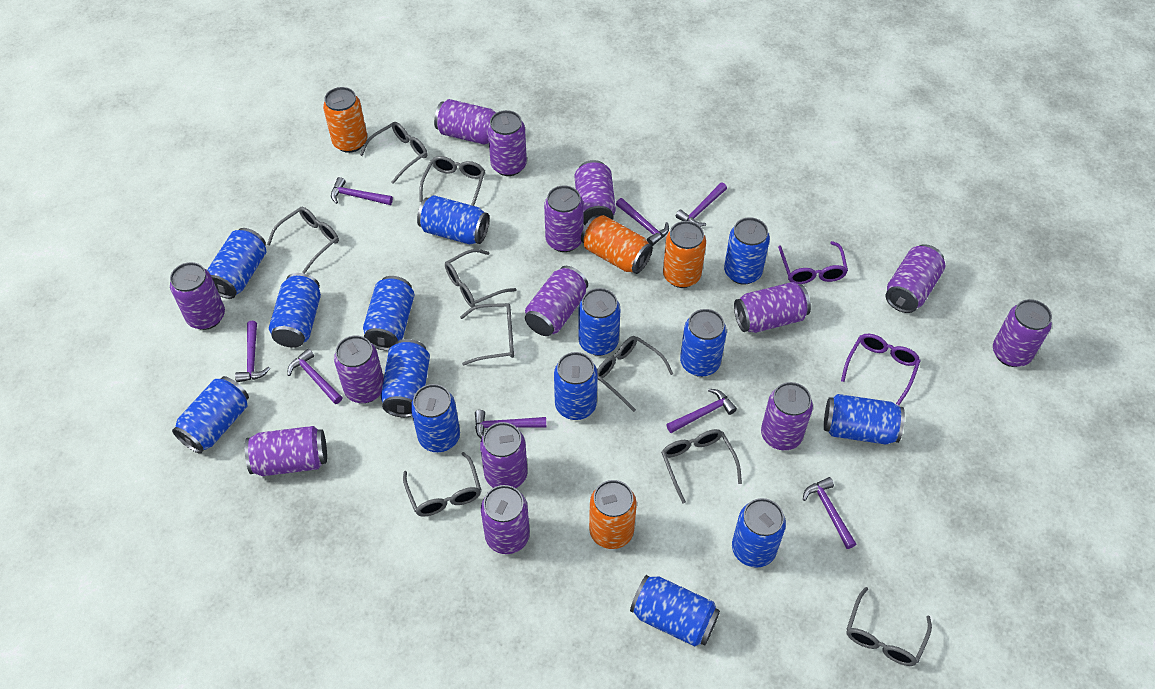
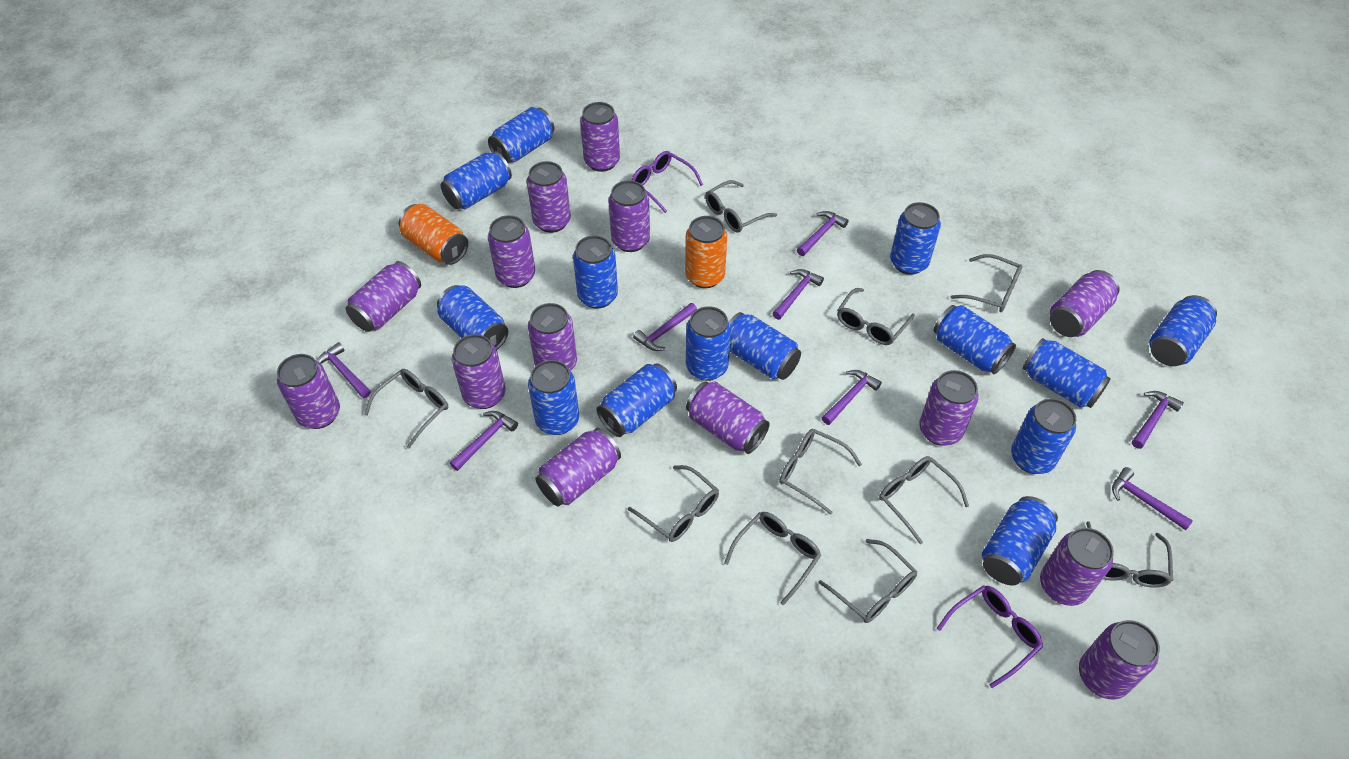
grey glasses: 9 -> 10
orange can: 4 -> 2

